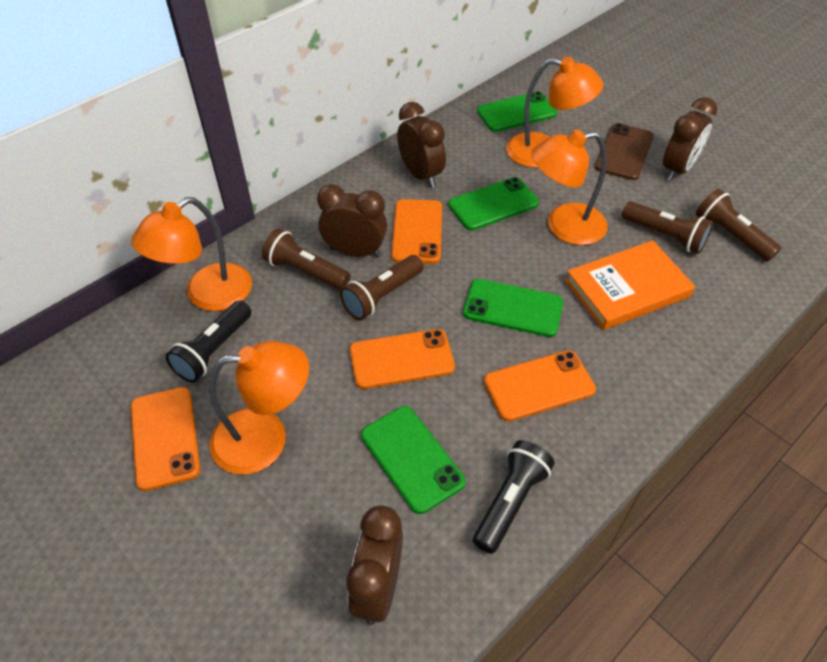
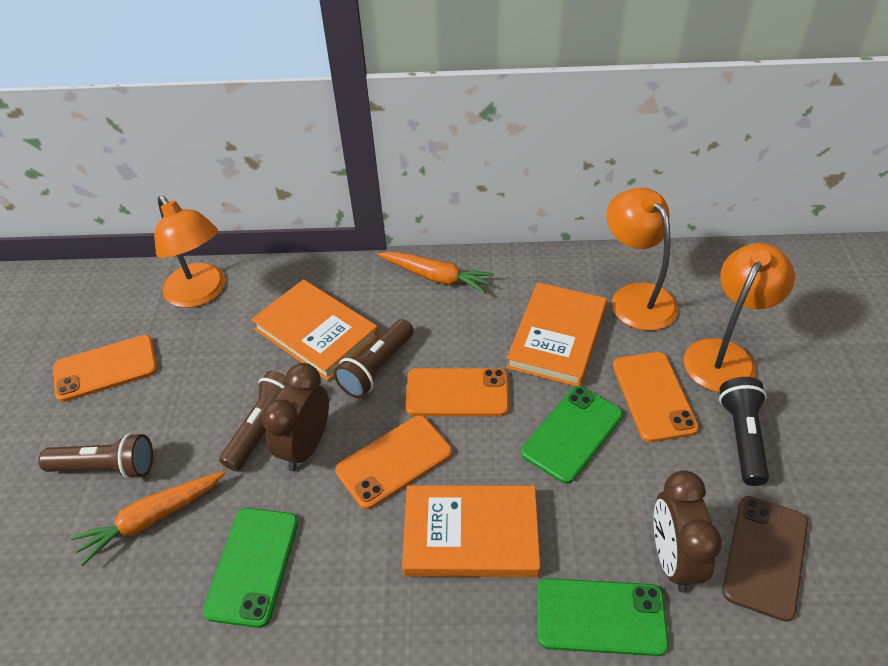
black flashlight: 2 -> 1
brown clock: 4 -> 2
brown flashlight: 4 -> 3
green phone: 4 -> 3
orange book: 1 -> 3
orange carrot: 0 -> 2
orange lamp: 4 -> 3

